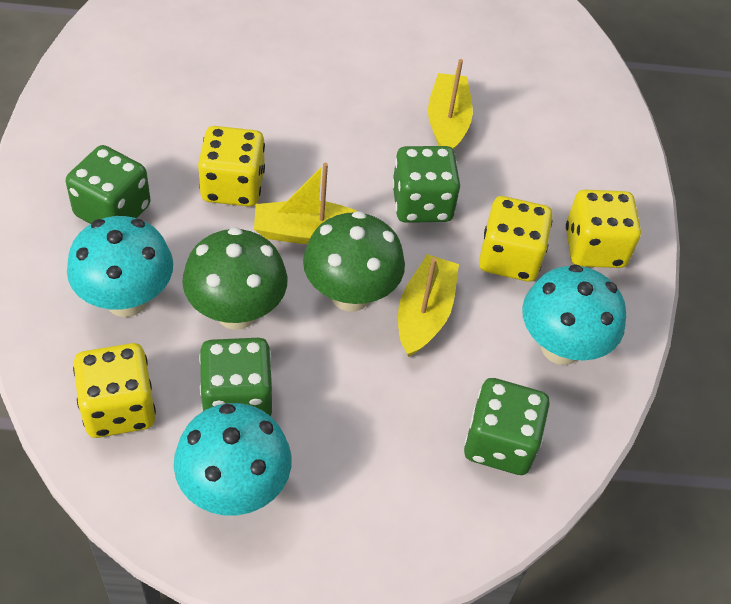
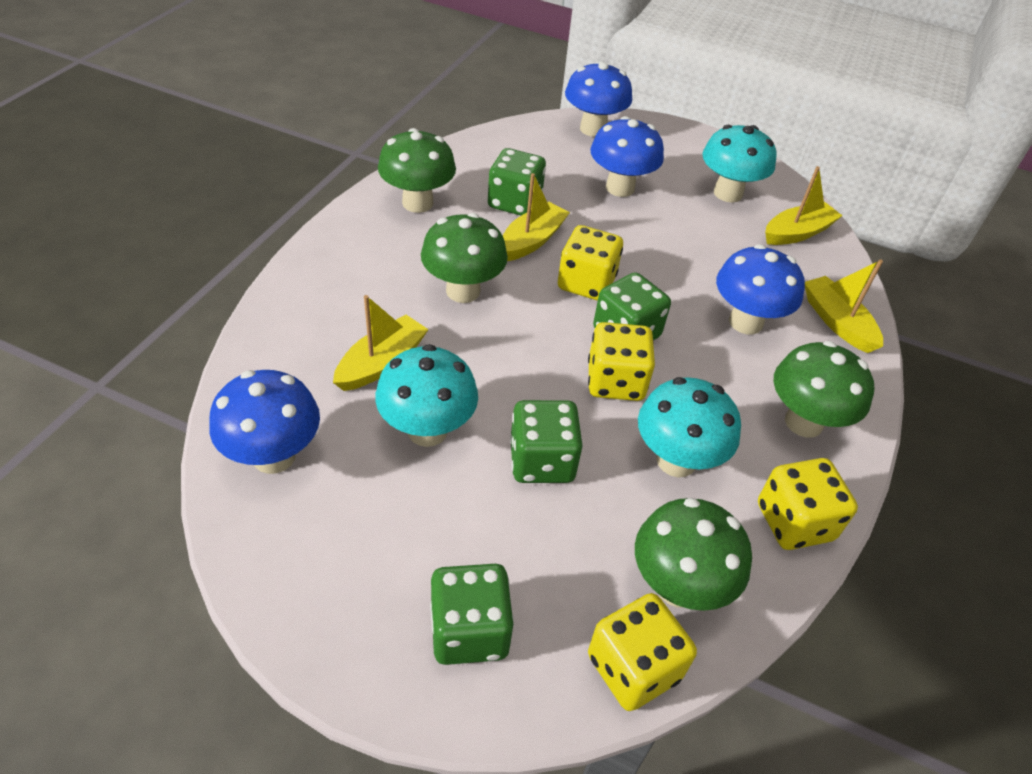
blue mushroom: 0 -> 4
green mushroom: 2 -> 4
yellow boat: 3 -> 4

